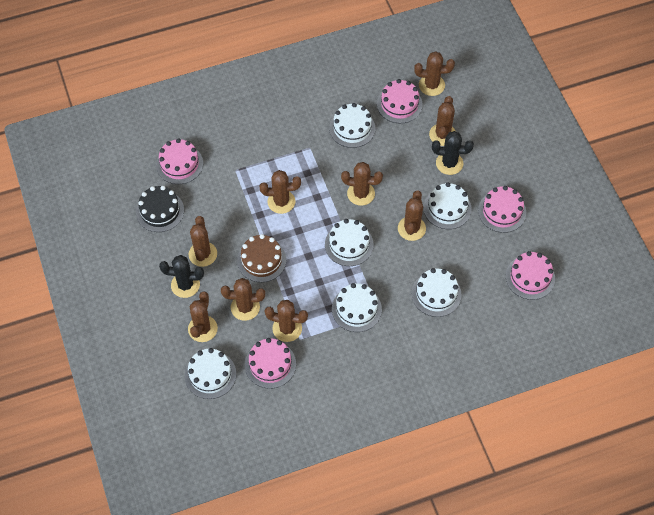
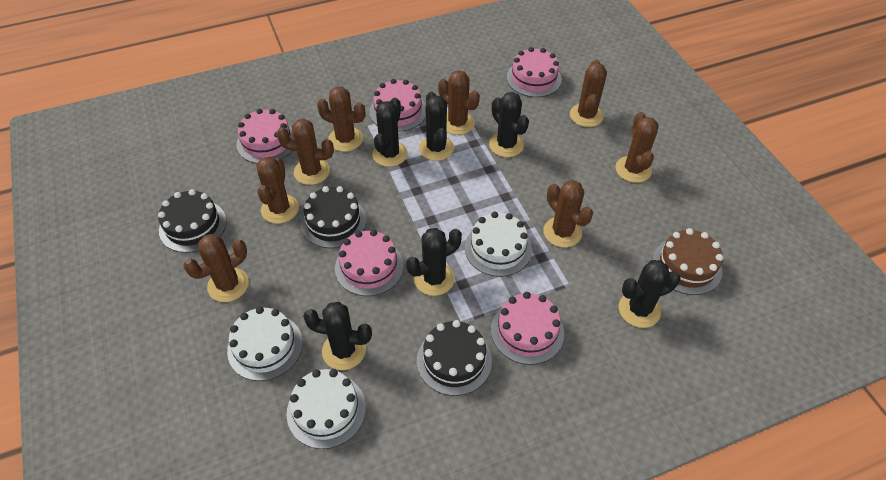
black cactus: 2 -> 6
black cake: 1 -> 3
brown cactus: 9 -> 8
white cake: 6 -> 3

